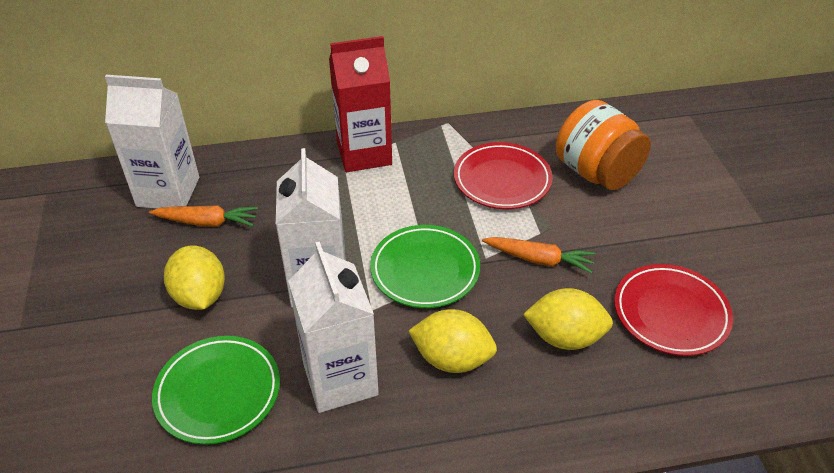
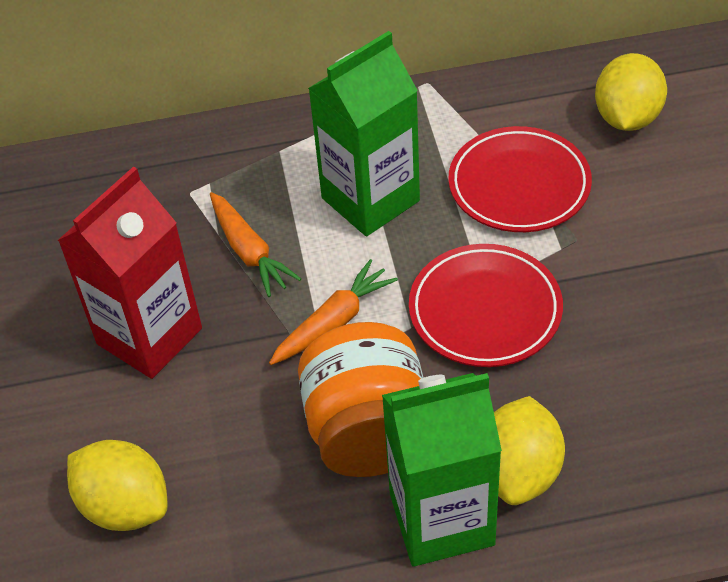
green carton: 0 -> 2
green plate: 2 -> 0
white carton: 3 -> 0

